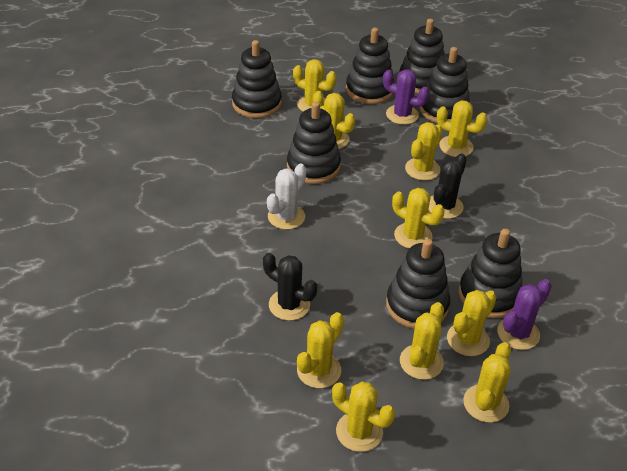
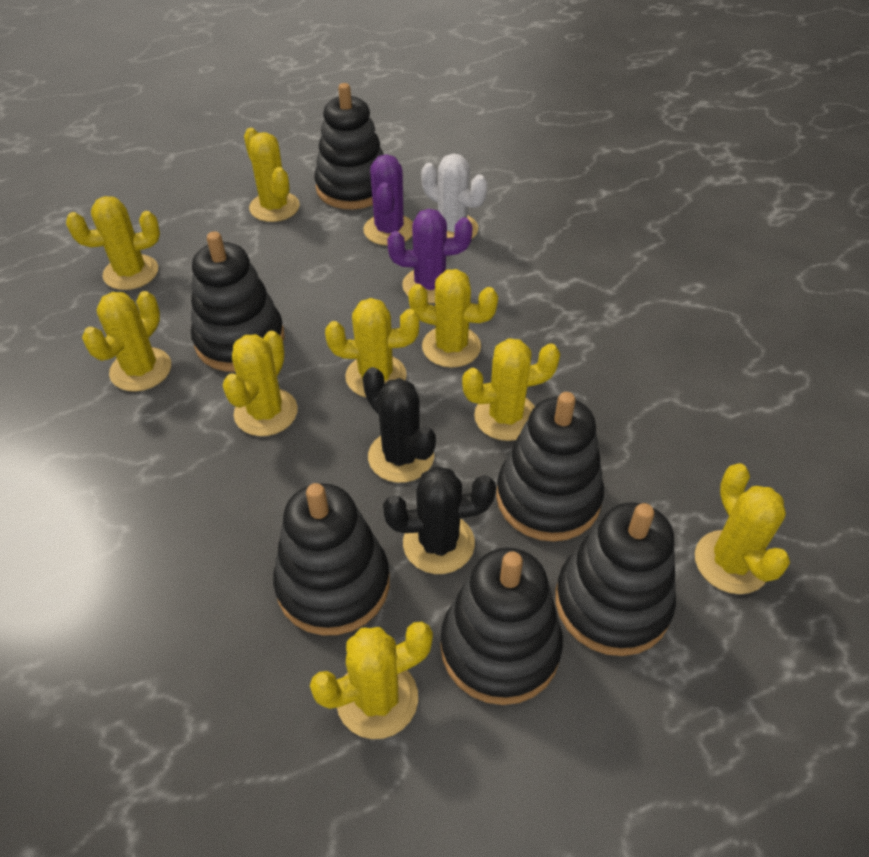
black stacking toy: 7 -> 6
yellow cactus: 10 -> 9

